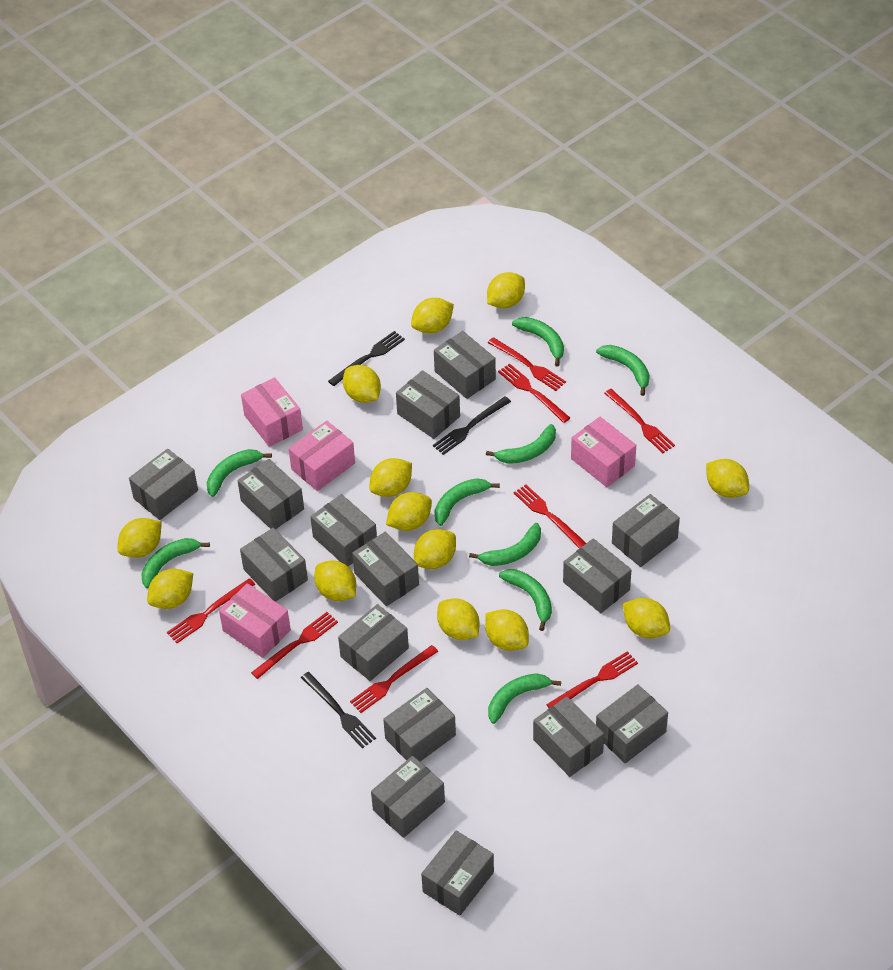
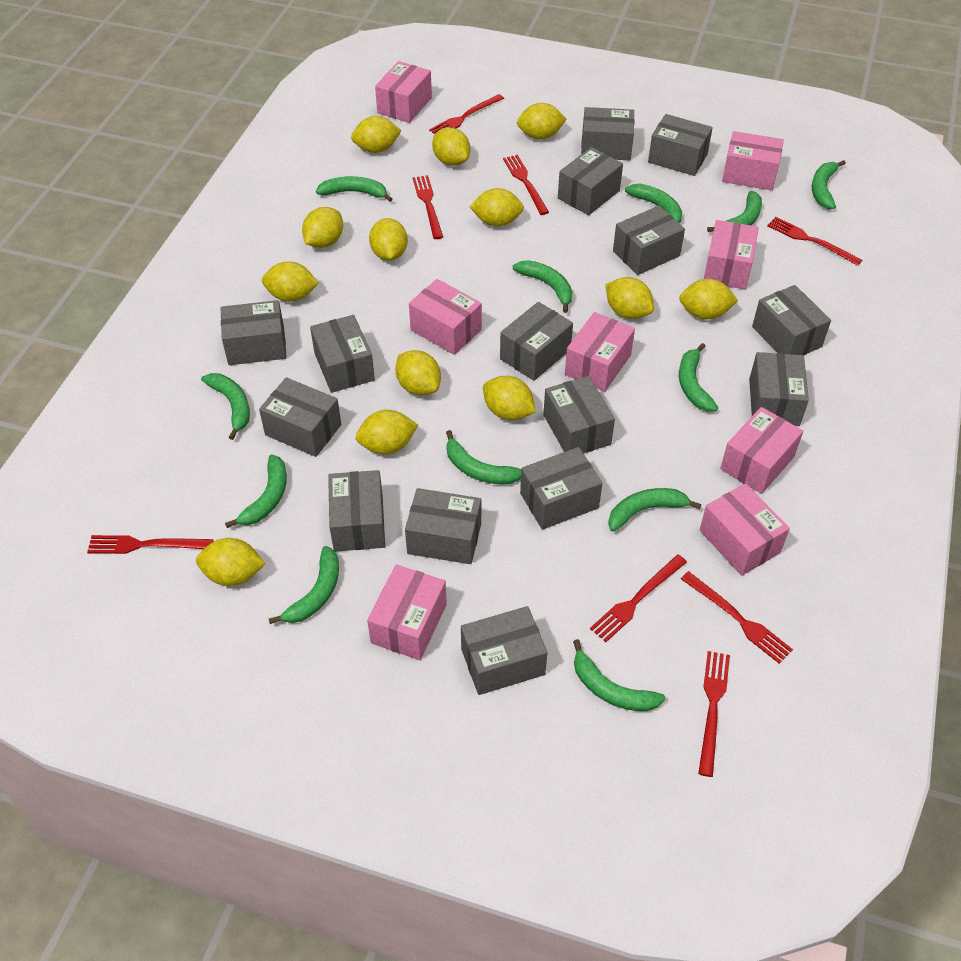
black fork: 3 -> 0
green banana: 9 -> 12
pink box: 4 -> 8

